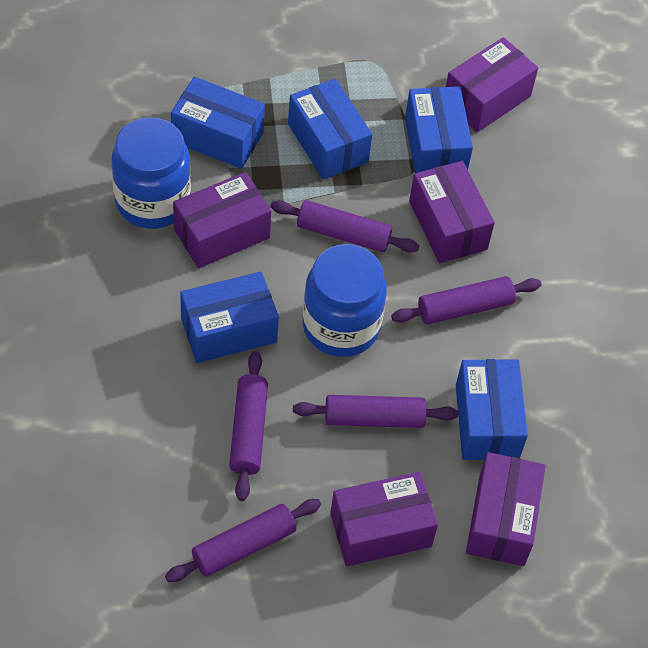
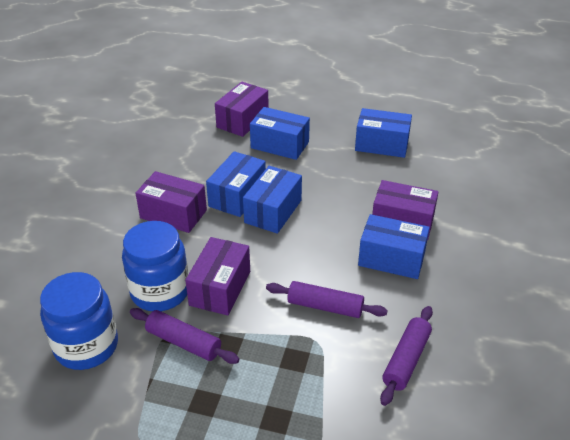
purple box: 5 -> 4
purple rolling pin: 5 -> 3

